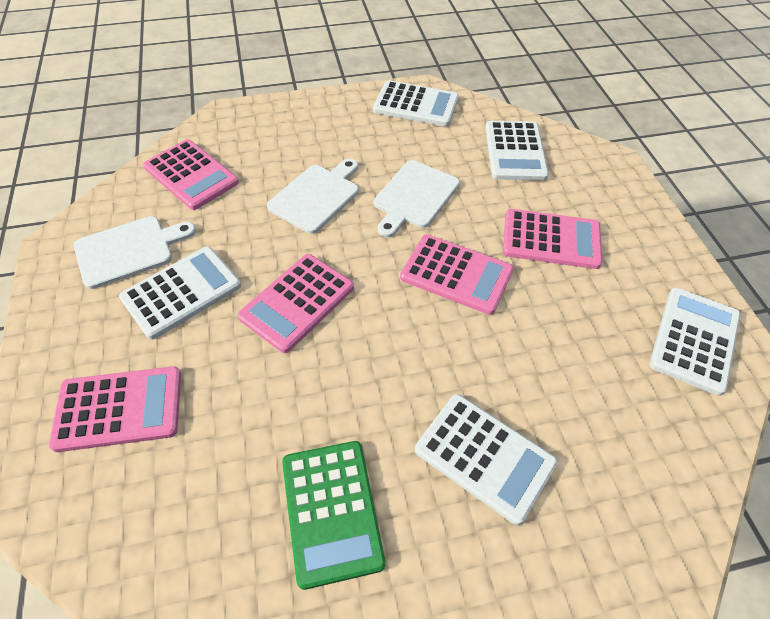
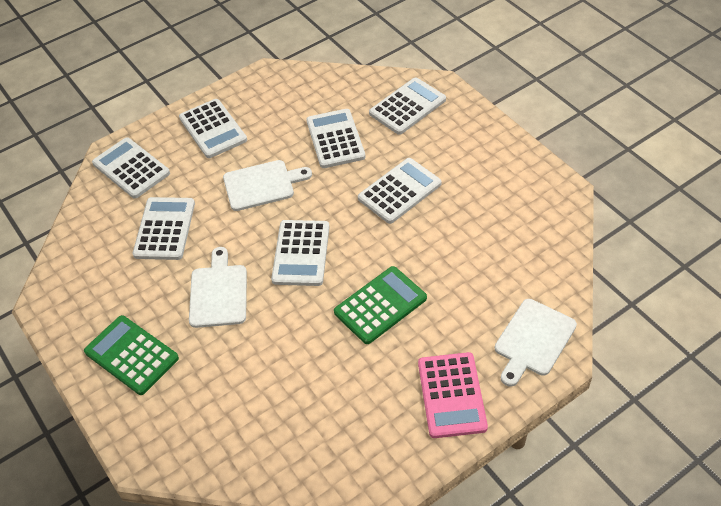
green calculator: 1 -> 2
pink calculator: 5 -> 1
white calculator: 5 -> 7

